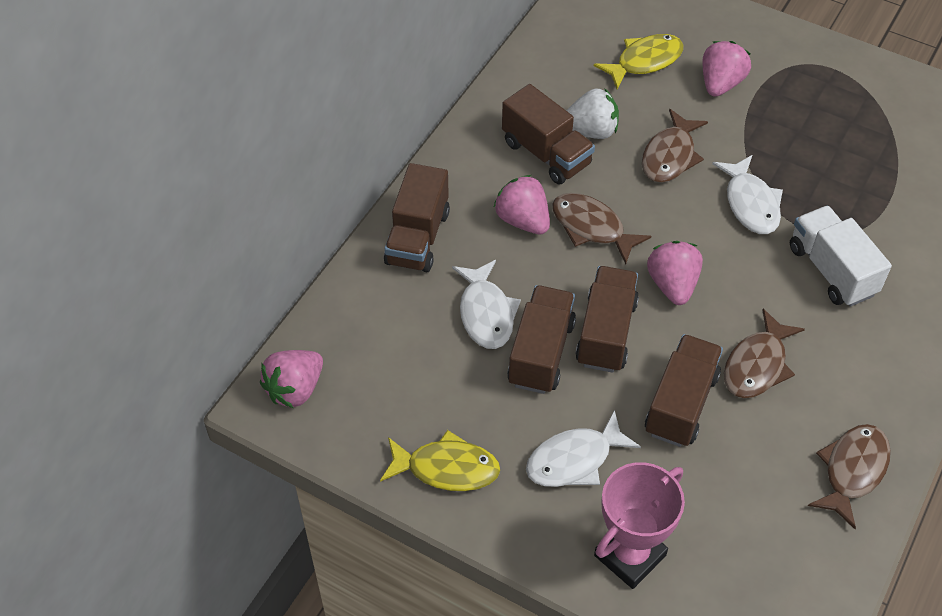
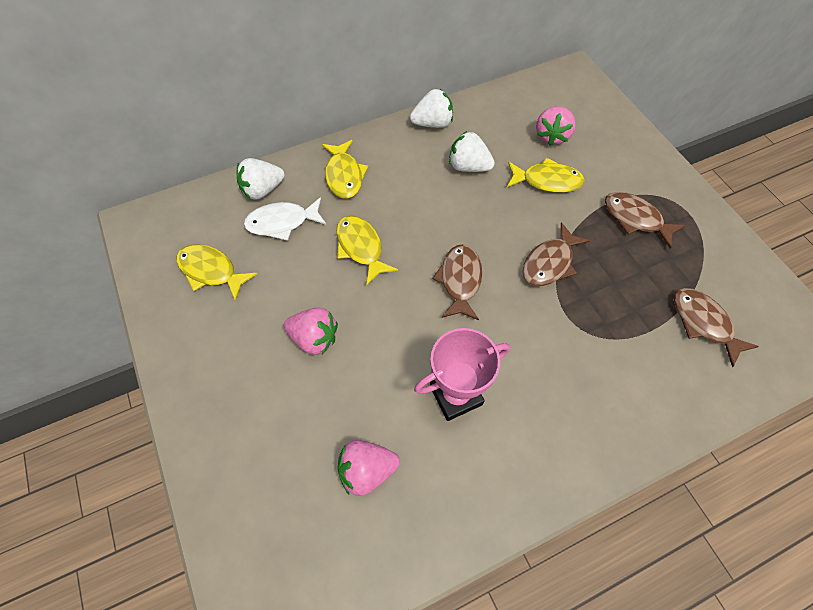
brown truck: 5 -> 0
pink strawberry: 4 -> 3
white fish: 3 -> 1
white strawberry: 1 -> 3
white truck: 1 -> 0
yellow fish: 2 -> 4

